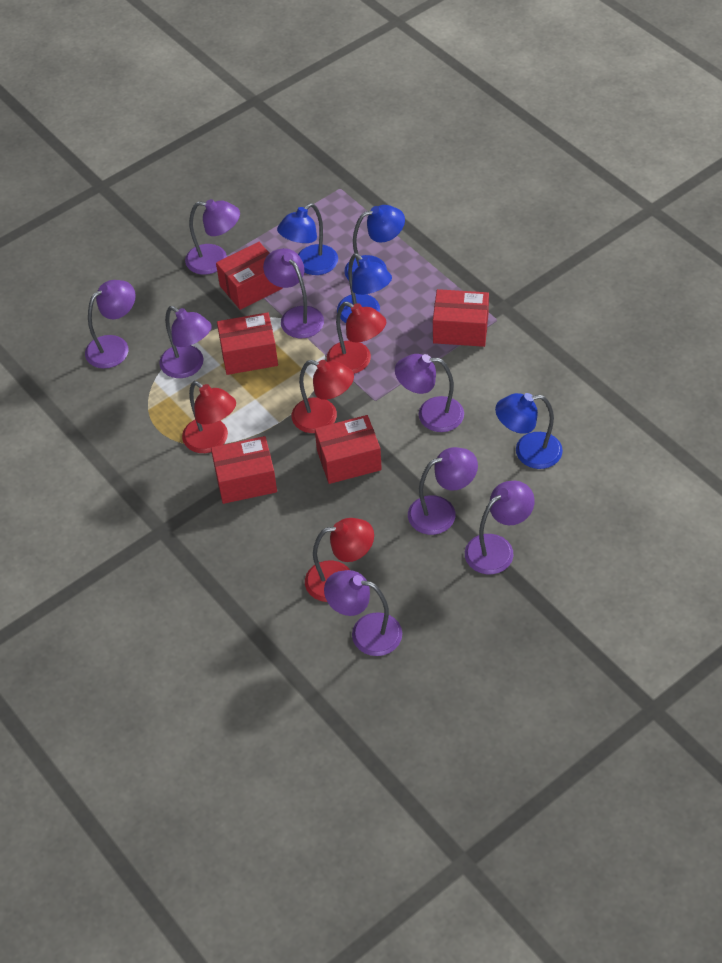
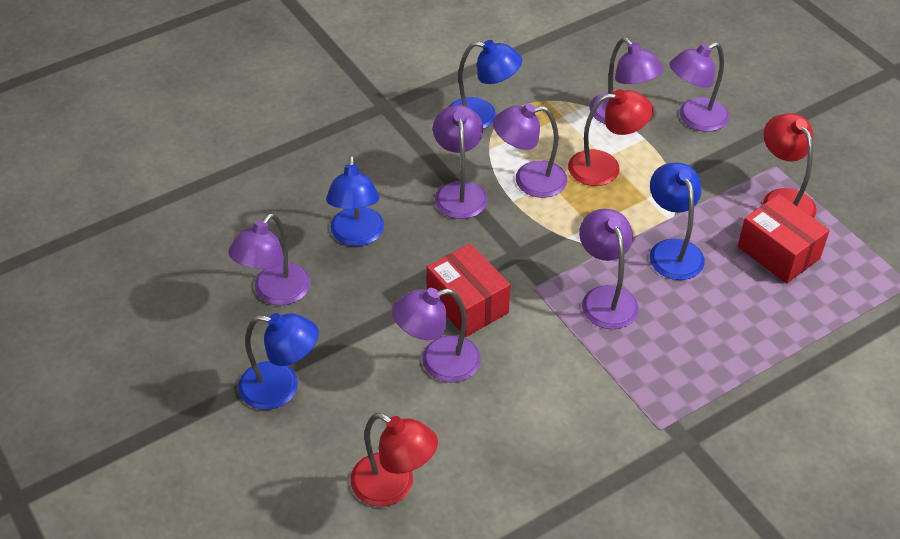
purple lamp: 8 -> 7
red box: 5 -> 2
red lamp: 4 -> 3

